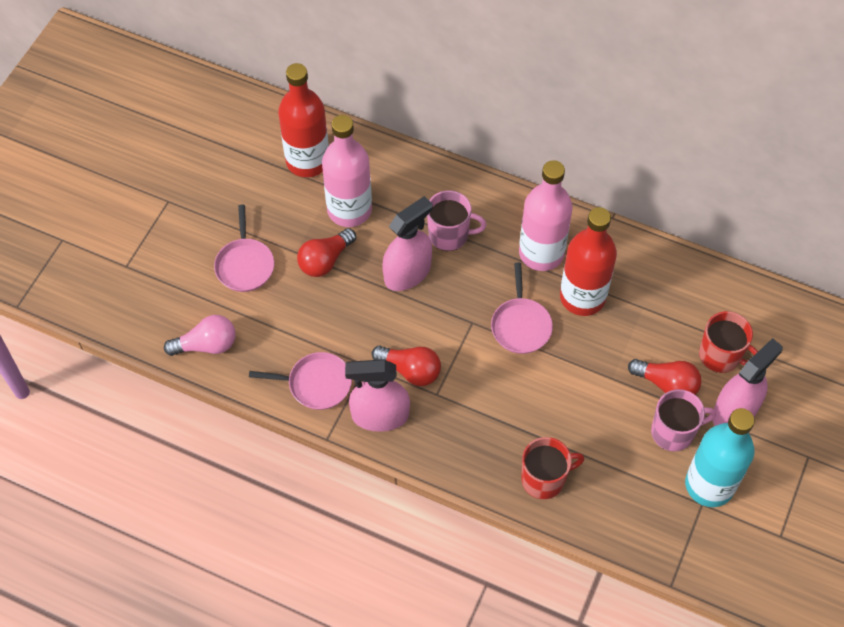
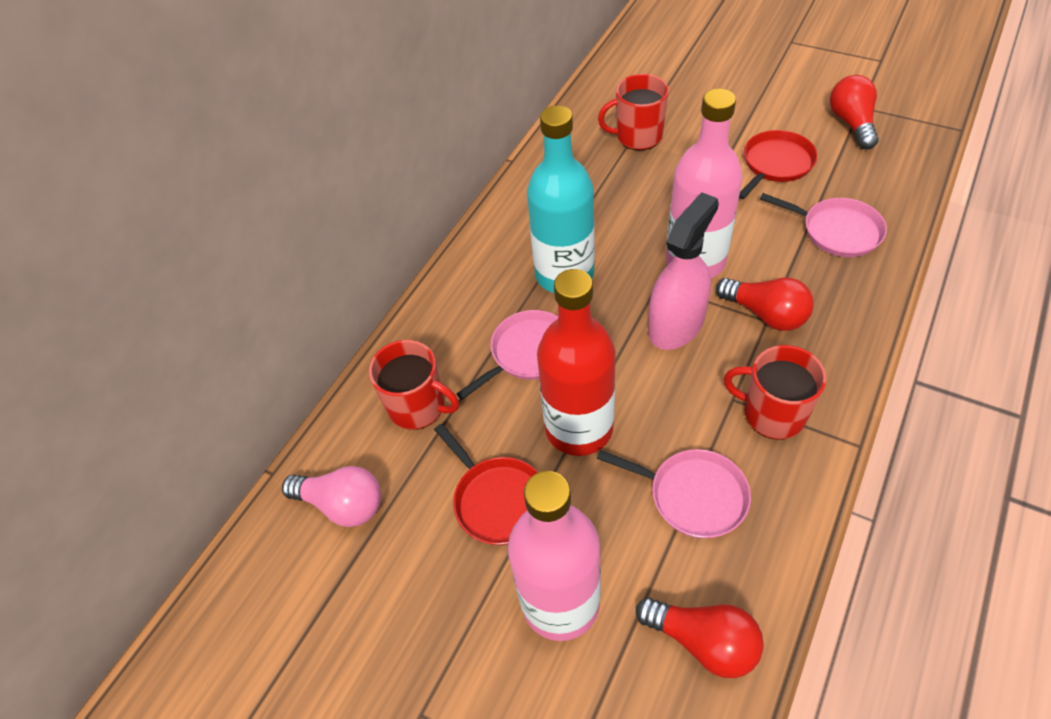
pink mug: 2 -> 0
pink spray bottle: 3 -> 1
red bottle: 2 -> 1
red mug: 2 -> 3
red pan: 0 -> 2

